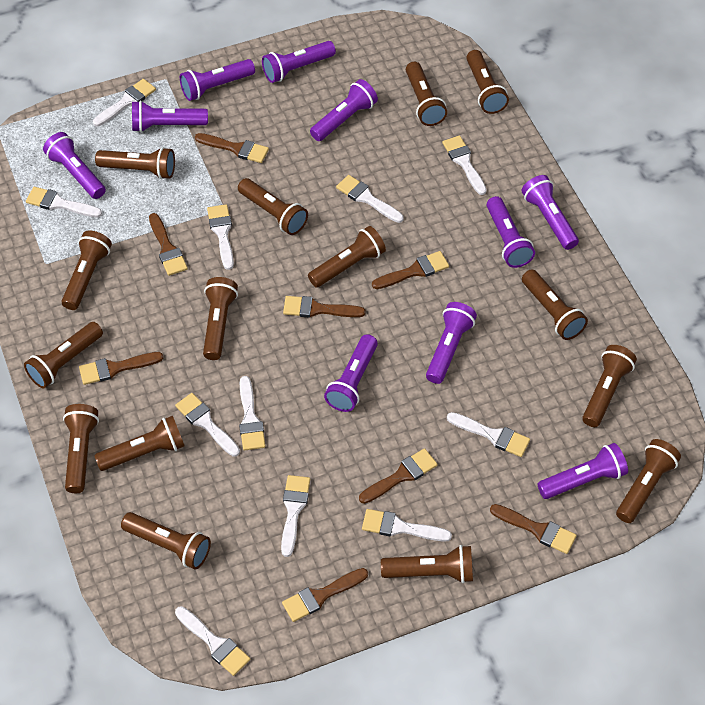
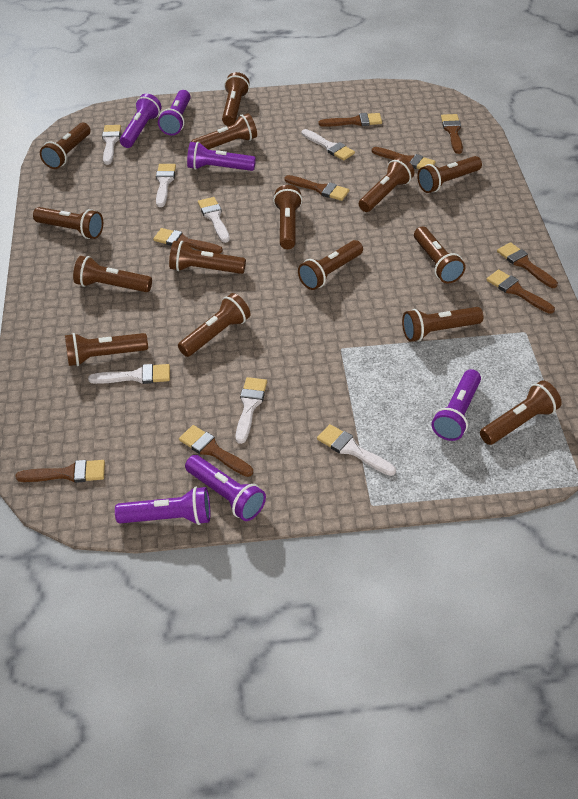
brown brush: 8 -> 9
purple flashlight: 10 -> 6
white brush: 11 -> 7

